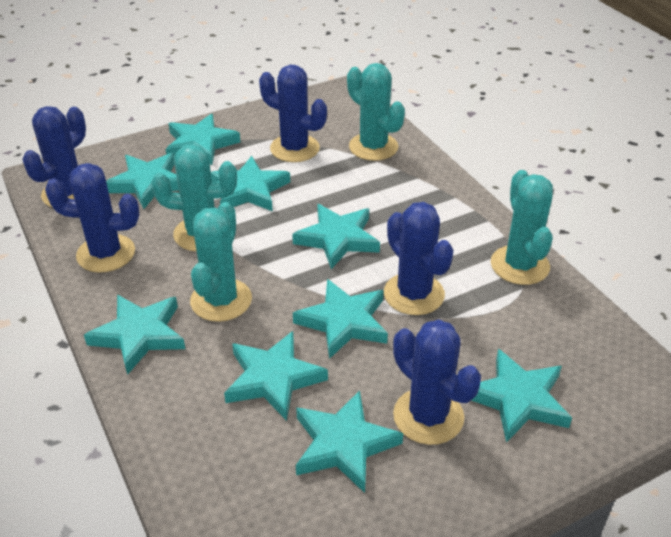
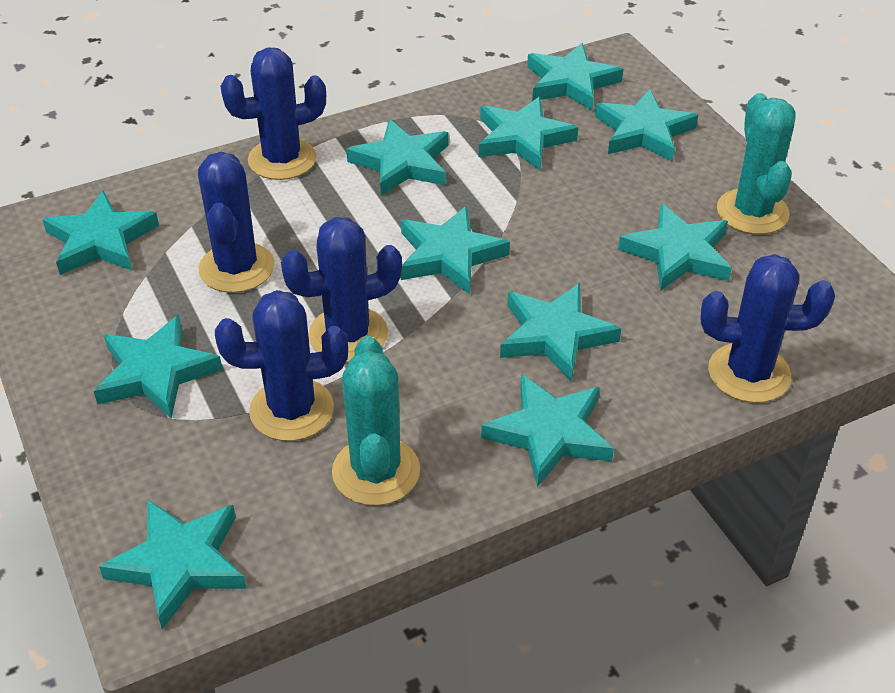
turquoise cactus: 4 -> 2
turquoise star: 9 -> 11

